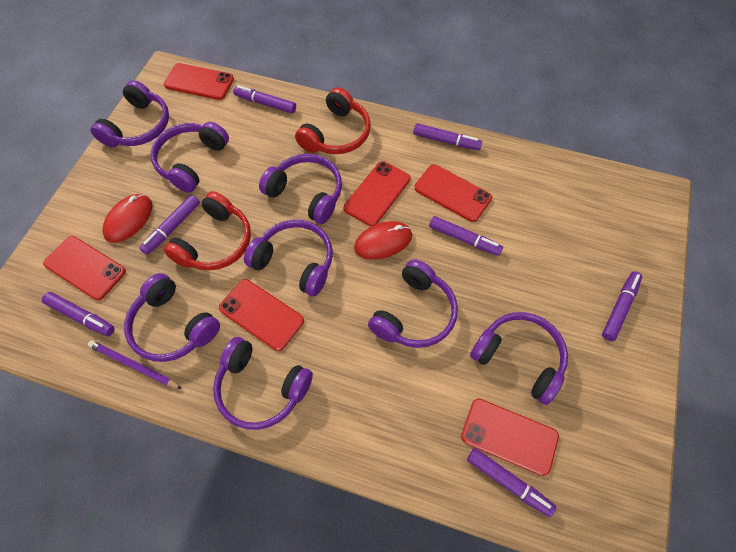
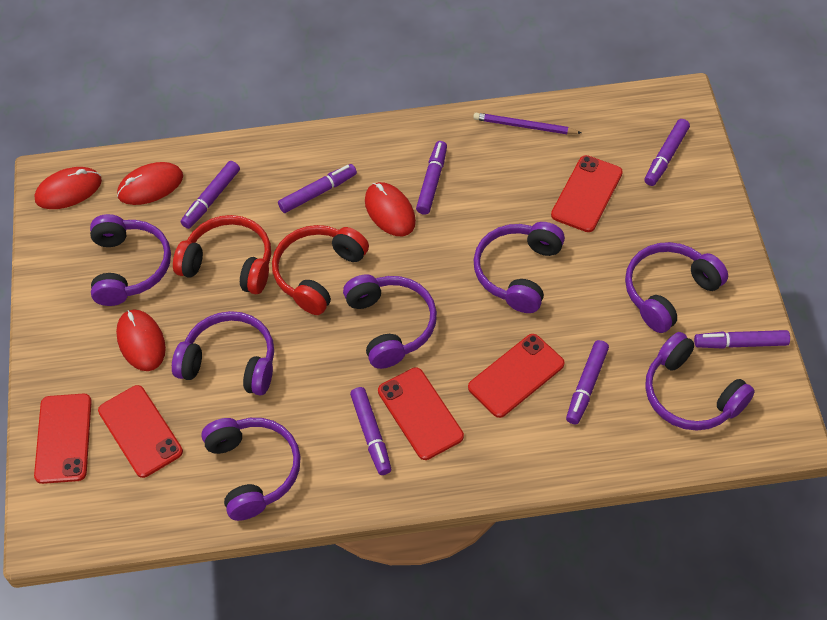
purple headphones: 8 -> 7
red mouse: 2 -> 4
red phone: 6 -> 5

